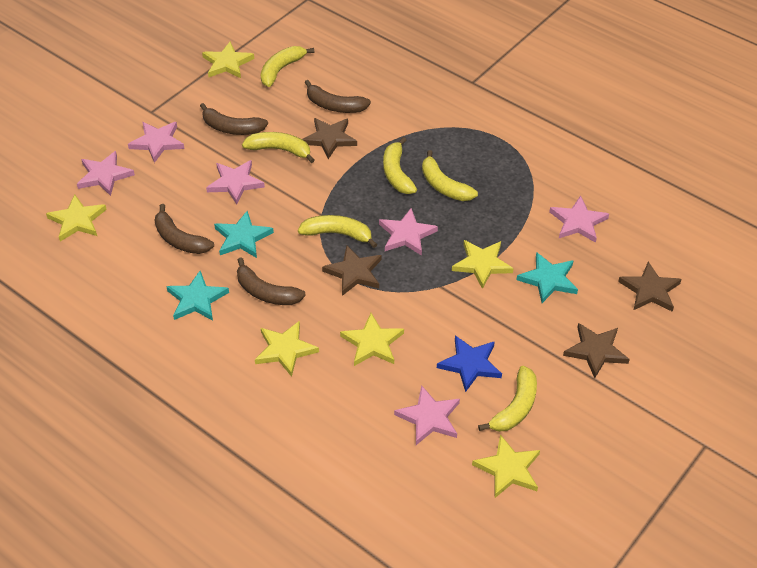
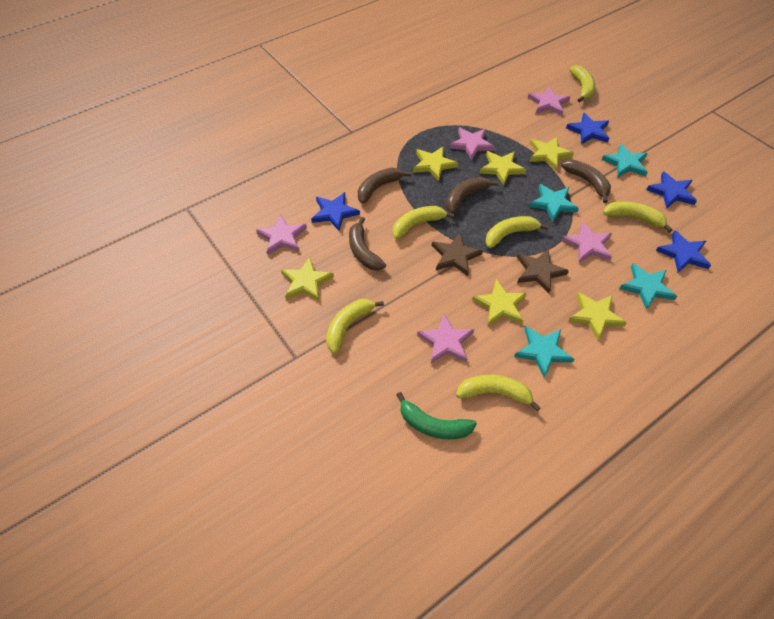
blue star: 1 -> 4
brown star: 4 -> 2
green banana: 0 -> 1
pink star: 6 -> 5
turquoise star: 3 -> 4

